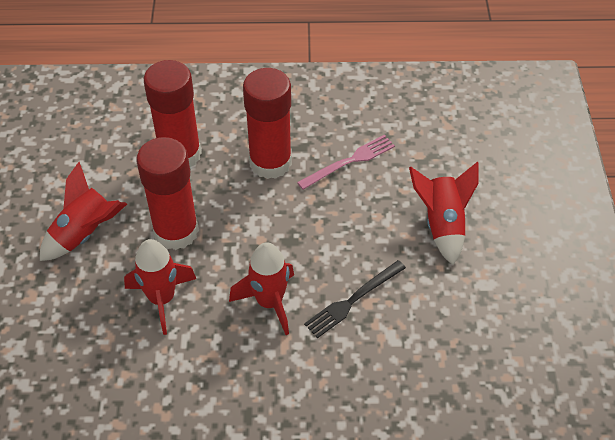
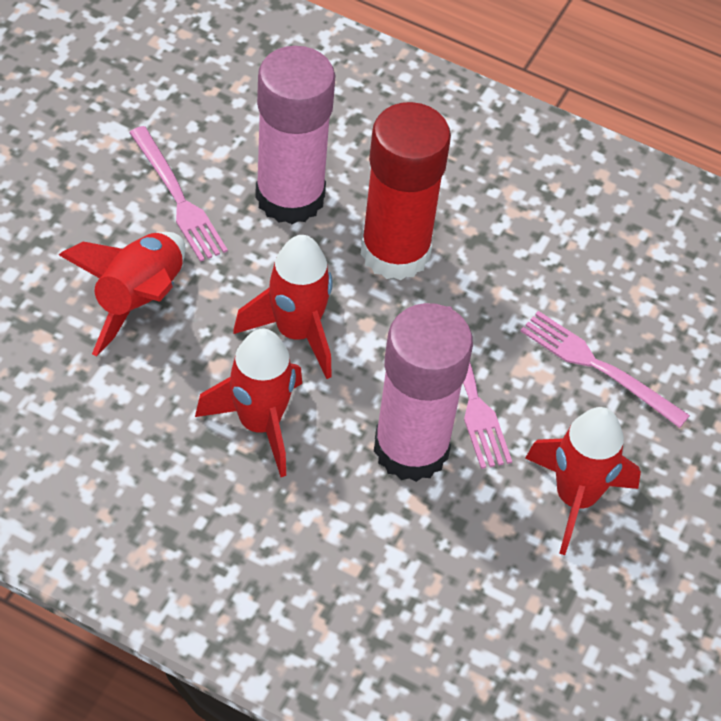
black fork: 1 -> 0
pink fork: 1 -> 3
pink glue stick: 0 -> 2
red glue stick: 3 -> 1

